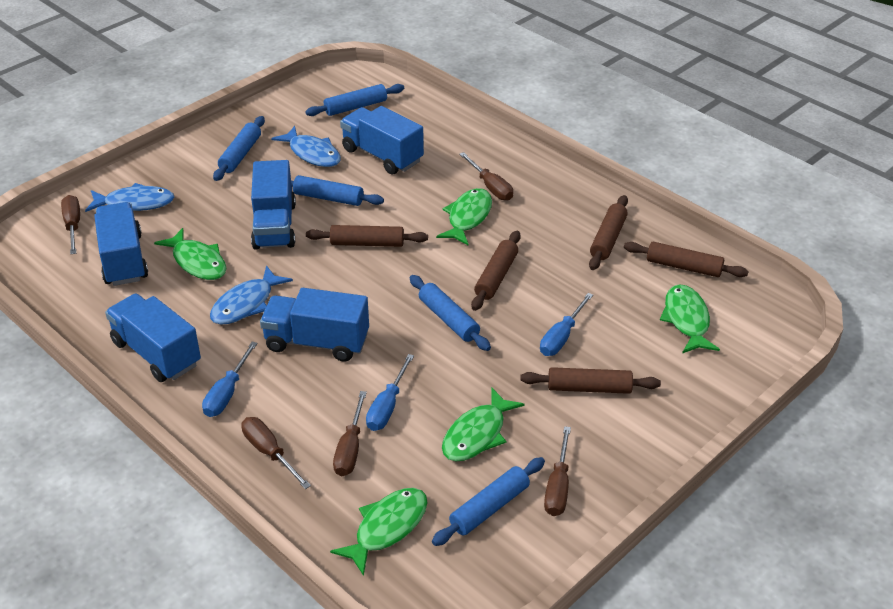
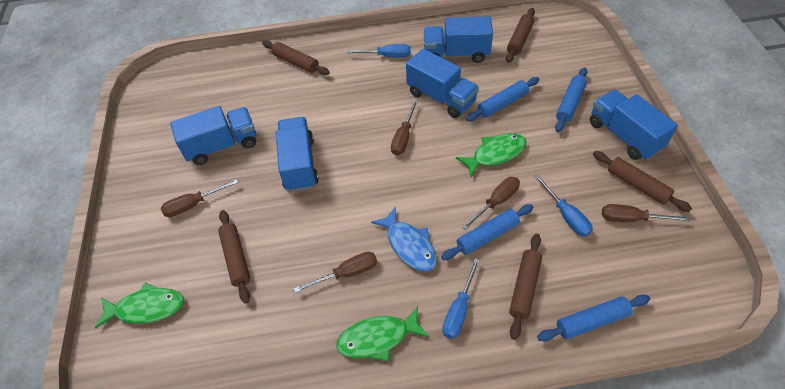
blue fish: 3 -> 1
blue rolling pin: 5 -> 4
green fish: 5 -> 3

